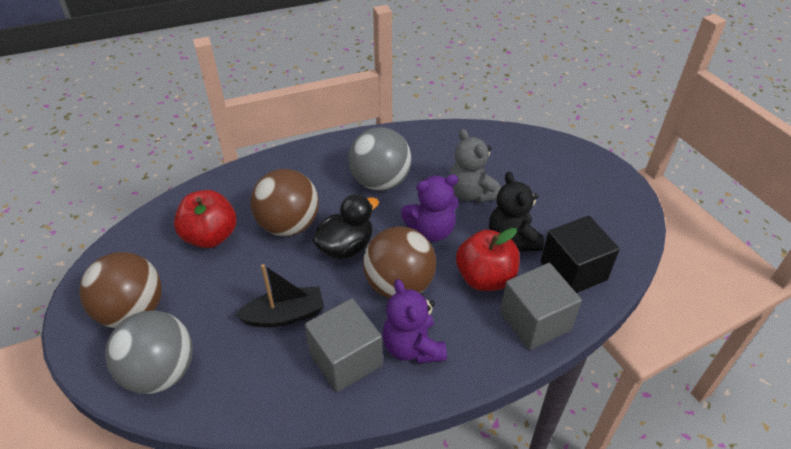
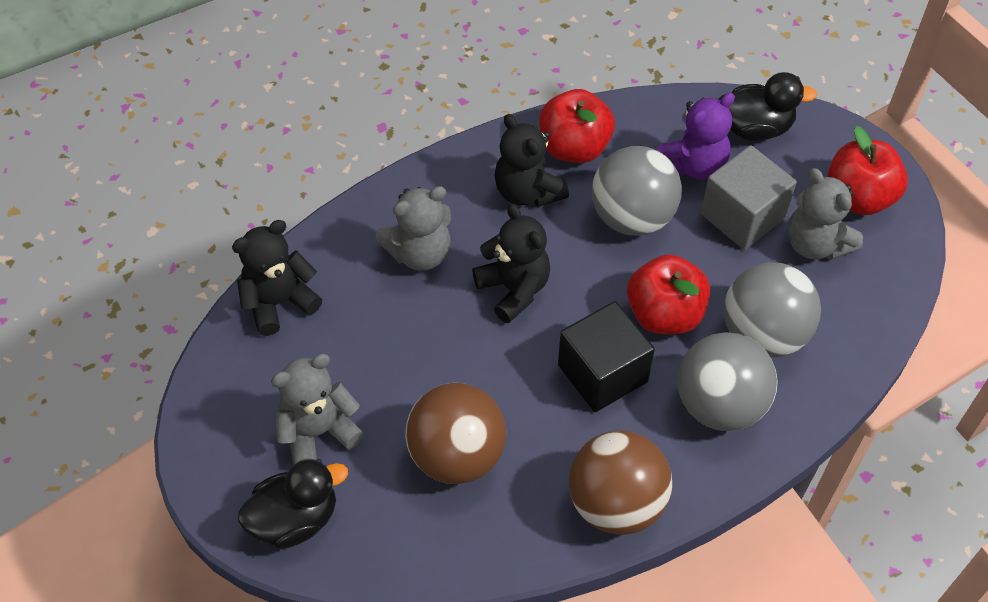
black boat: 1 -> 0
black duck: 1 -> 2
black teddy bear: 1 -> 3
brown ball: 3 -> 2
grey ball: 2 -> 3
grey cube: 2 -> 1
grey teddy bear: 1 -> 3
purple teddy bear: 2 -> 1
red apple: 2 -> 3

